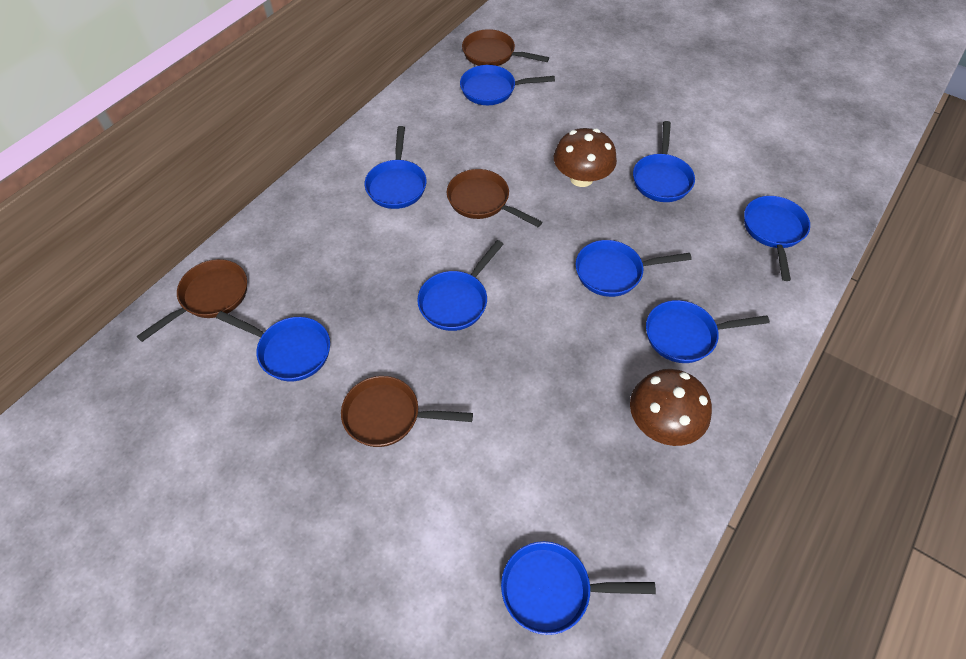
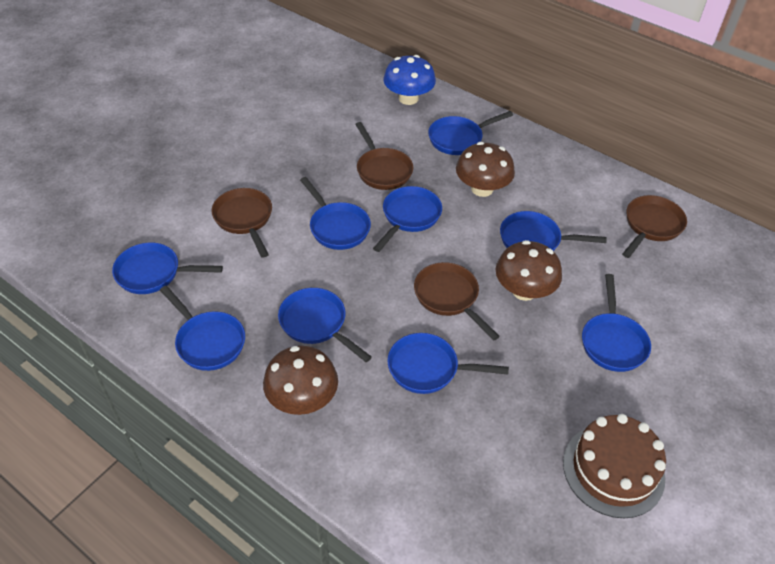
blue mushroom: 0 -> 1
brown cake: 0 -> 1
brown mushroom: 2 -> 3

